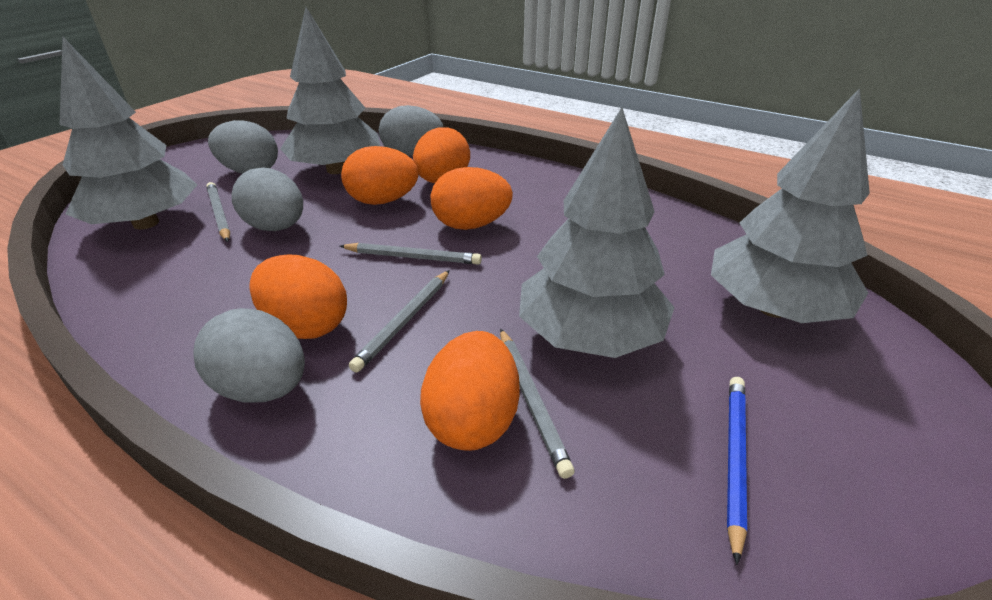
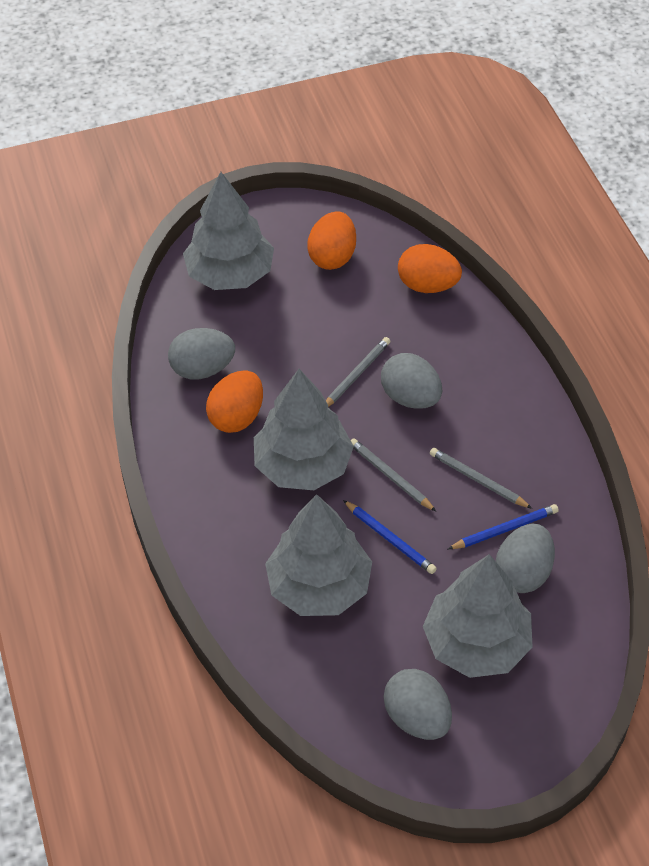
blue pencil: 1 -> 2
grey pencil: 4 -> 3
orange egg: 5 -> 3

